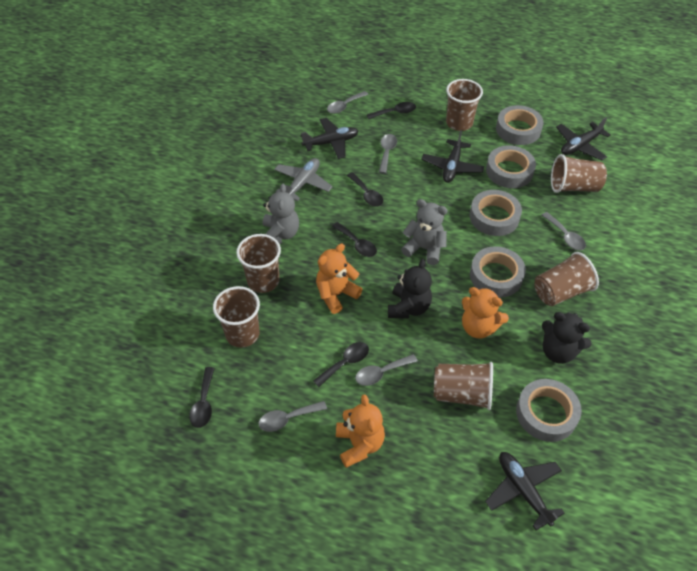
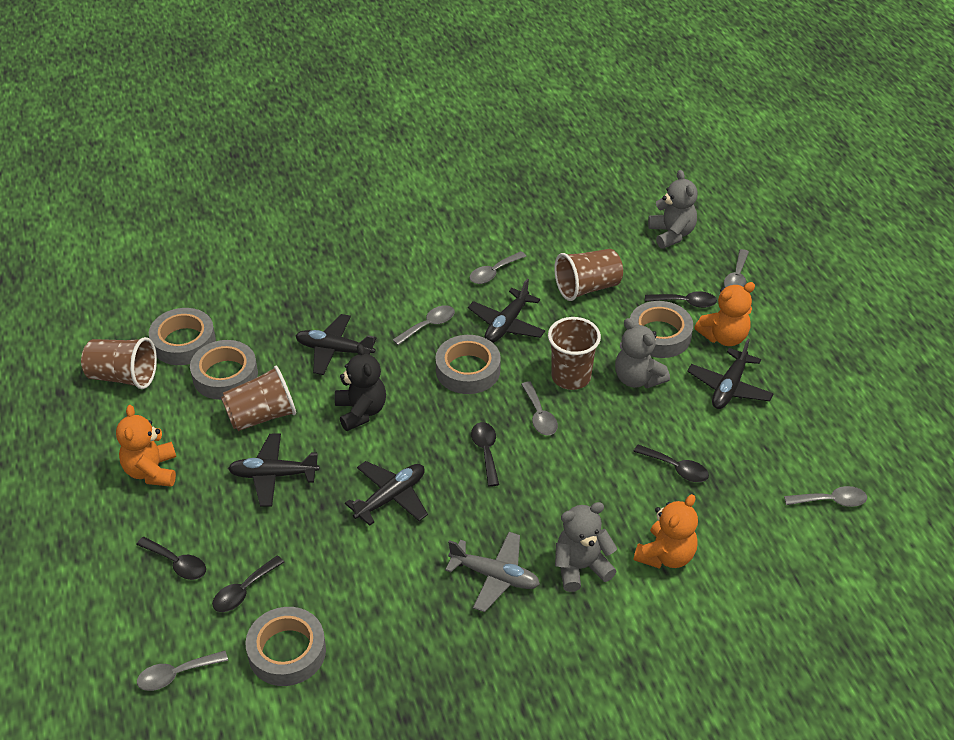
black plane: 4 -> 5
black teddy bear: 2 -> 1
brown cup: 6 -> 4
grey spoon: 5 -> 6
grey teddy bear: 2 -> 3

